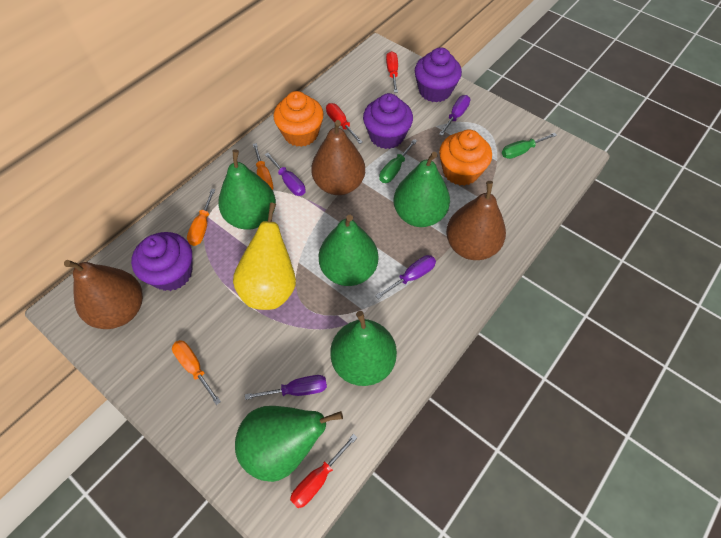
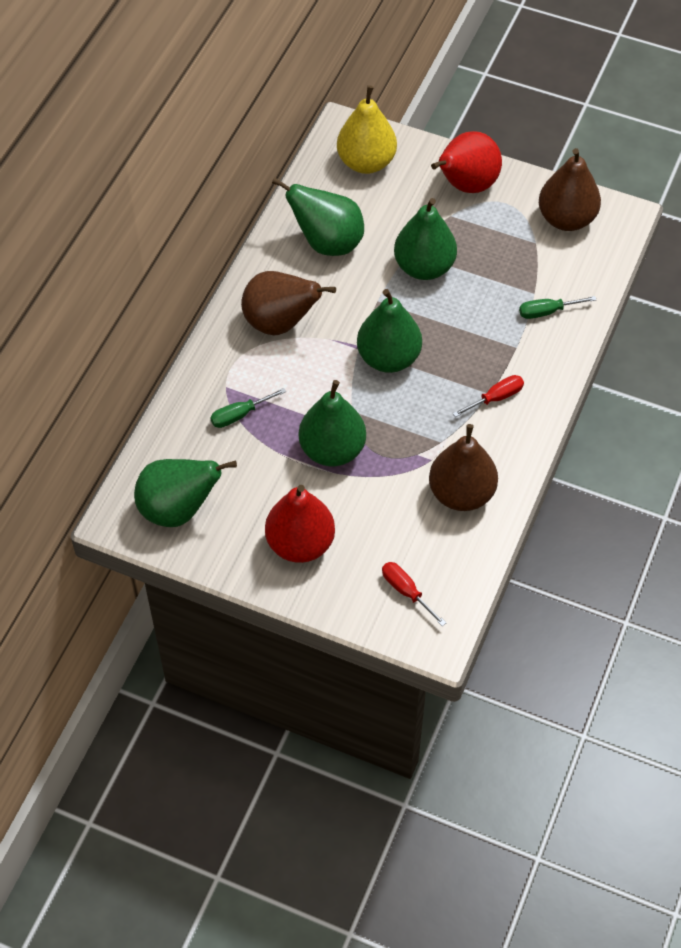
orange cupcake: 2 -> 0
orange screwdriver: 3 -> 0
purple cupcake: 3 -> 0
purple screwdriver: 4 -> 0
red pear: 0 -> 2
red screwdriver: 3 -> 2

